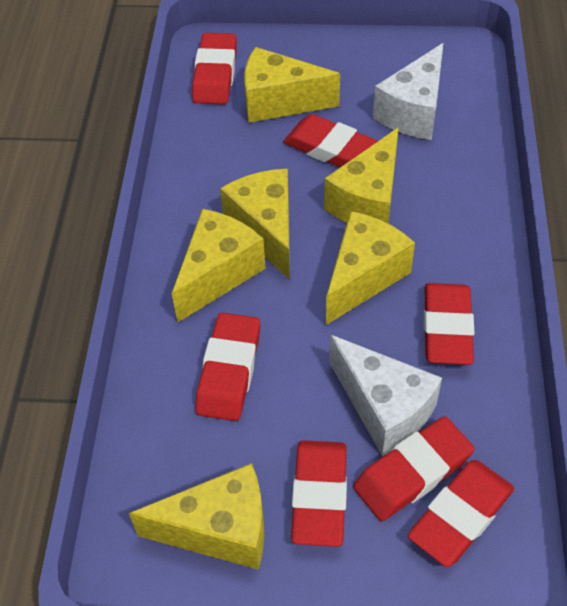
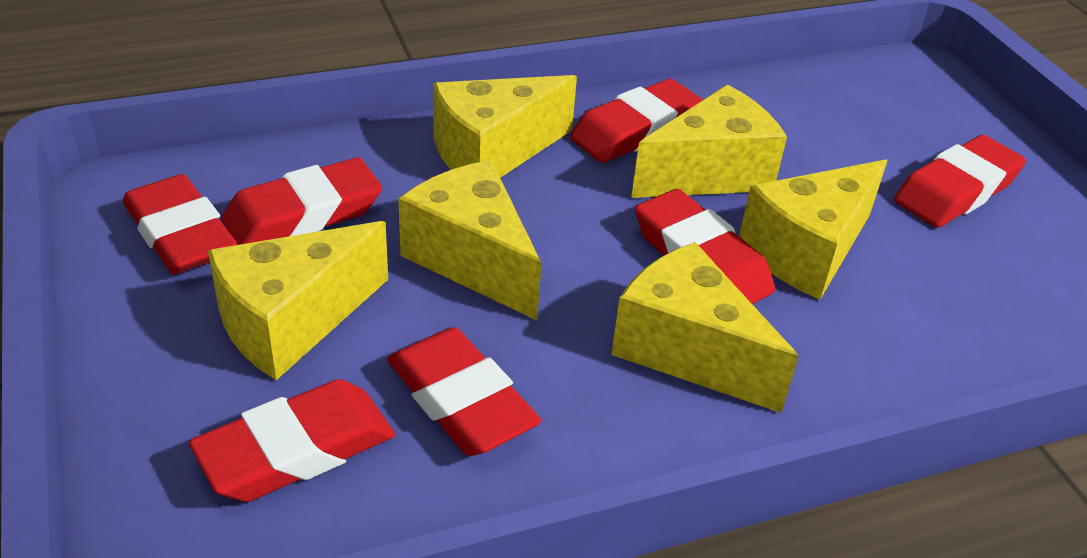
white cheese: 2 -> 0

